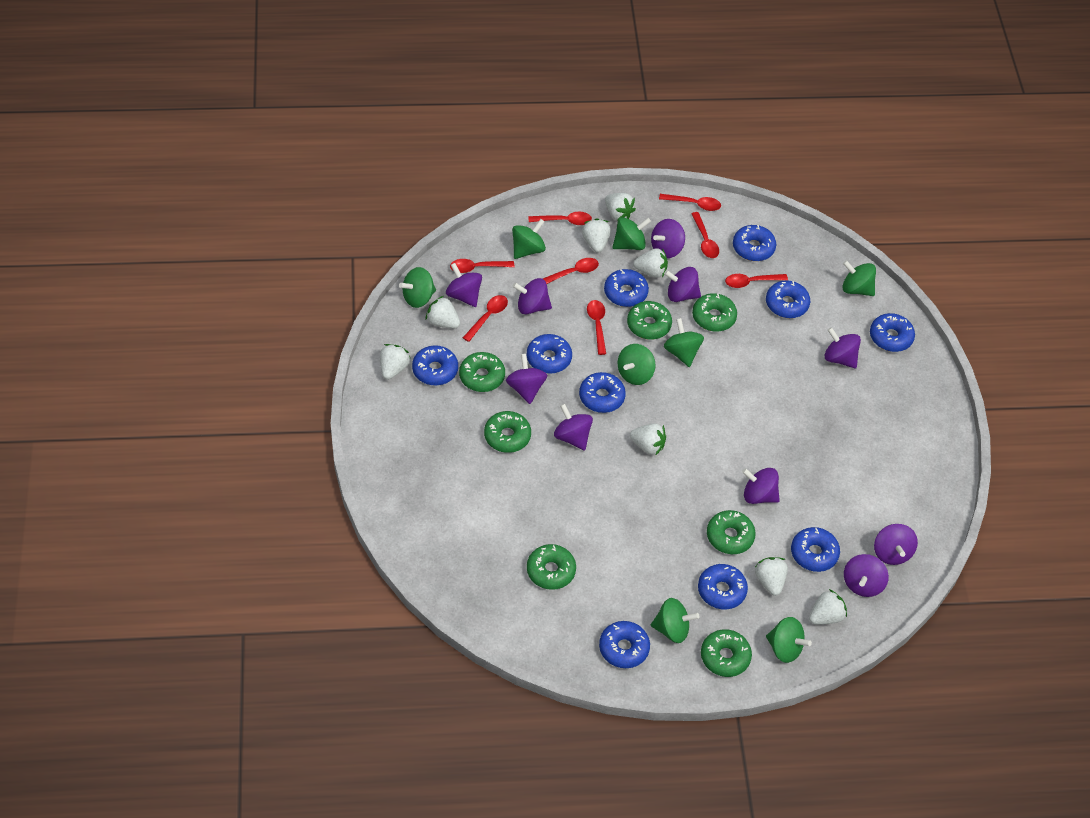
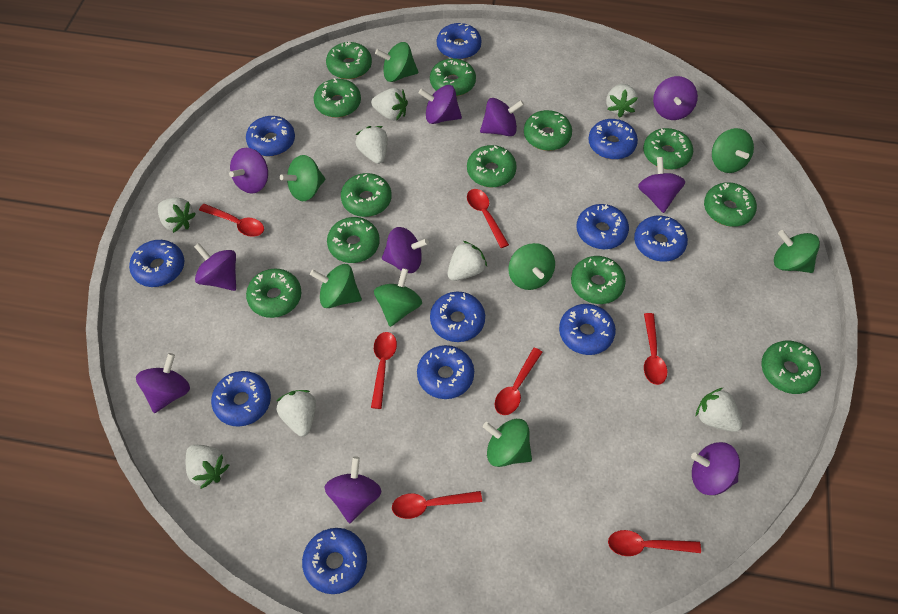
blue donut: 10 -> 11
green donut: 7 -> 12
red spoon: 8 -> 7

